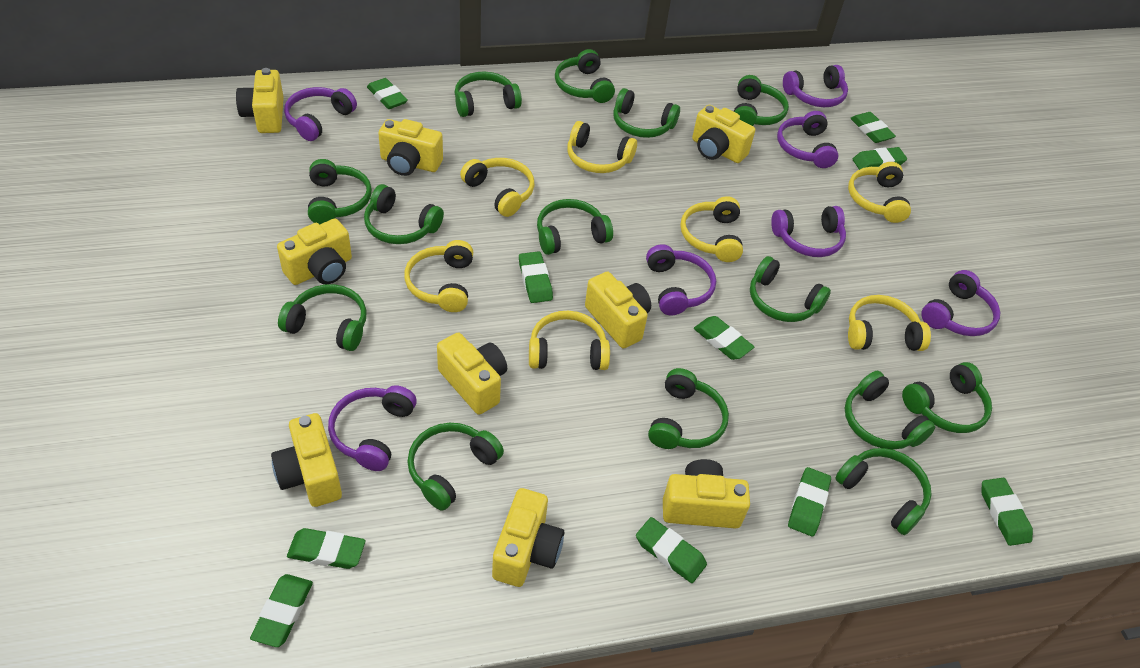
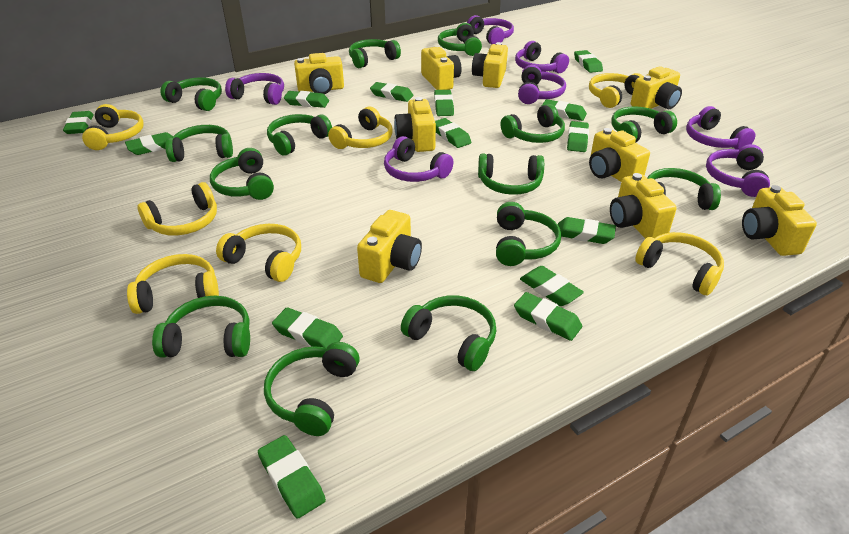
green eraser: 10 -> 14

